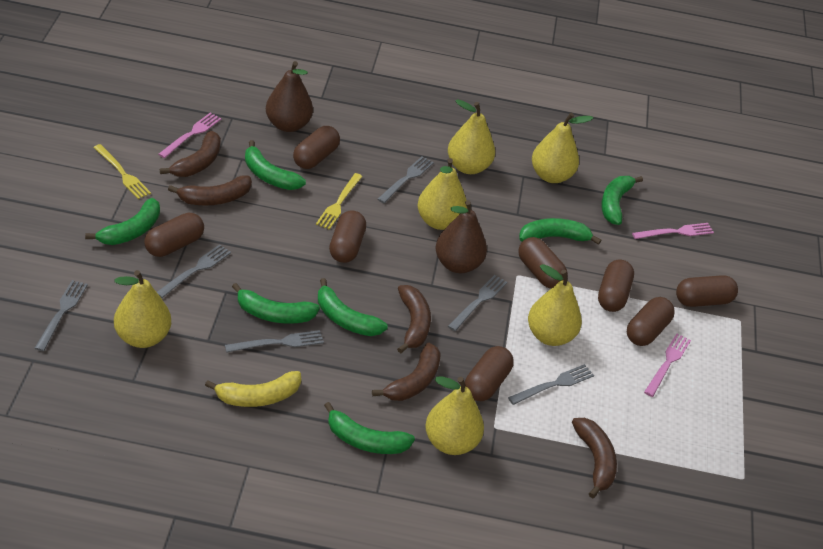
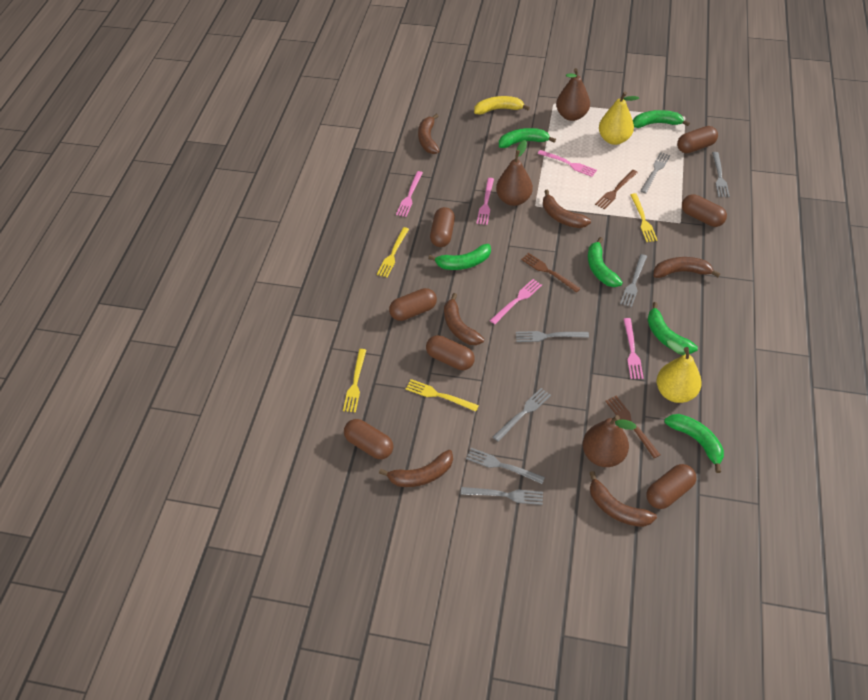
brown banana: 5 -> 6
brown capsule: 8 -> 7
brown fork: 0 -> 3
brown pear: 2 -> 3
green banana: 7 -> 6
grey fork: 6 -> 7
pink fork: 3 -> 5
yellow fork: 2 -> 4
yellow pear: 6 -> 2

